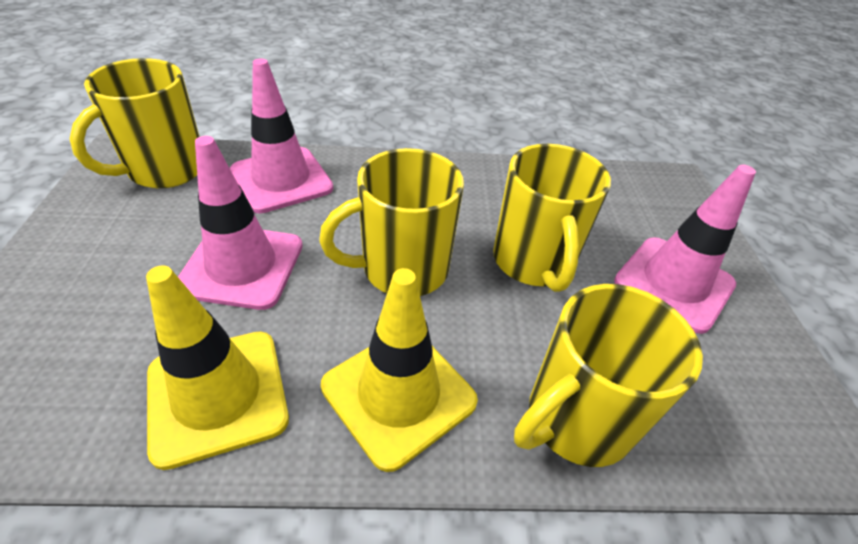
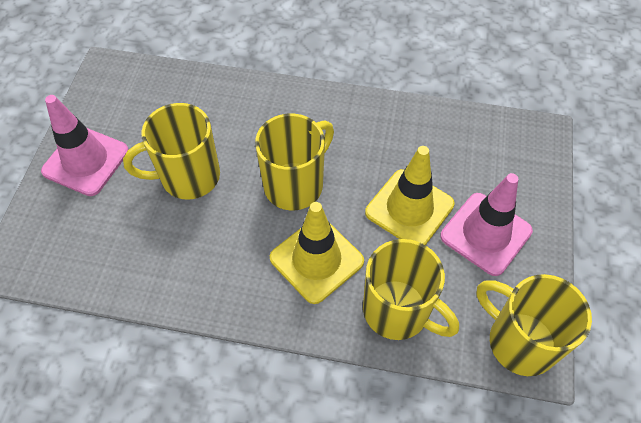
pink traffic cone: 3 -> 2

